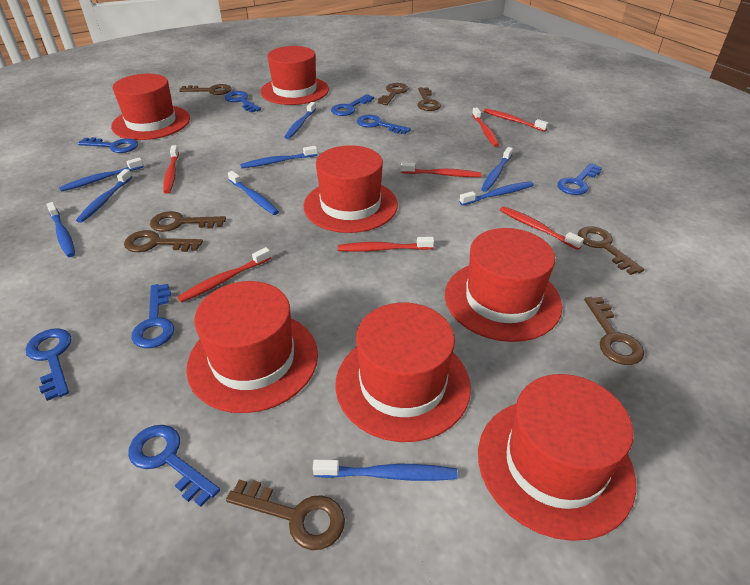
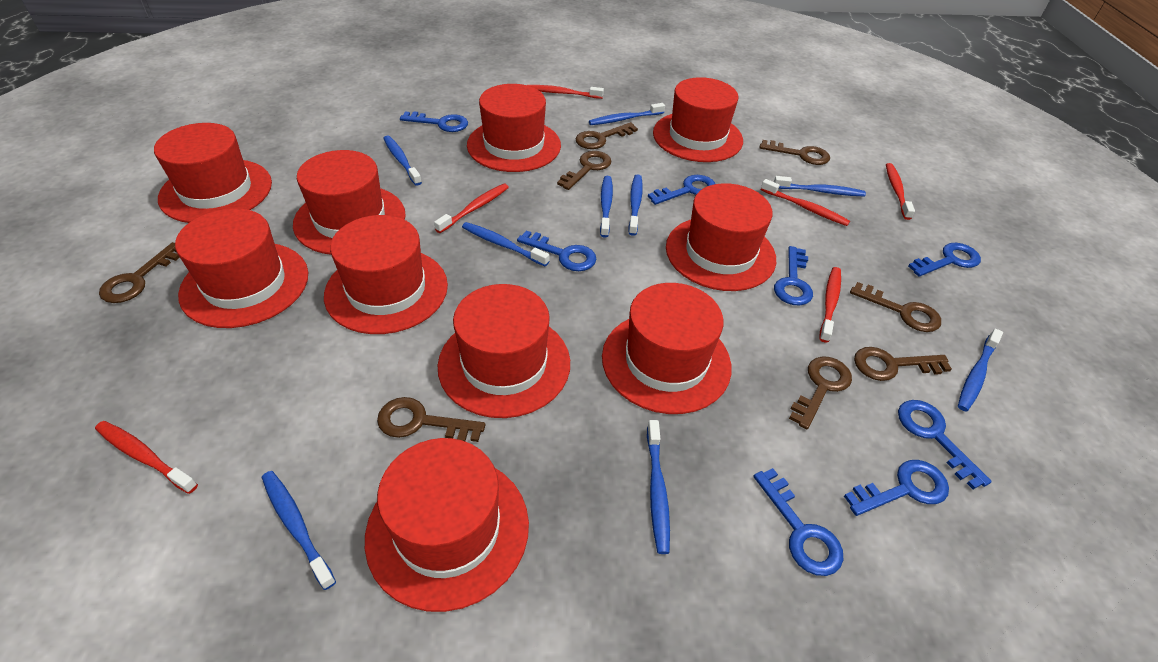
red hat: 7 -> 10
red toothbrush: 7 -> 6

